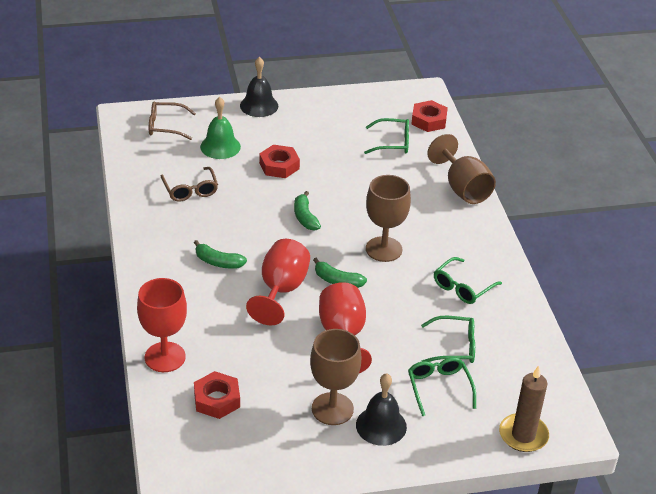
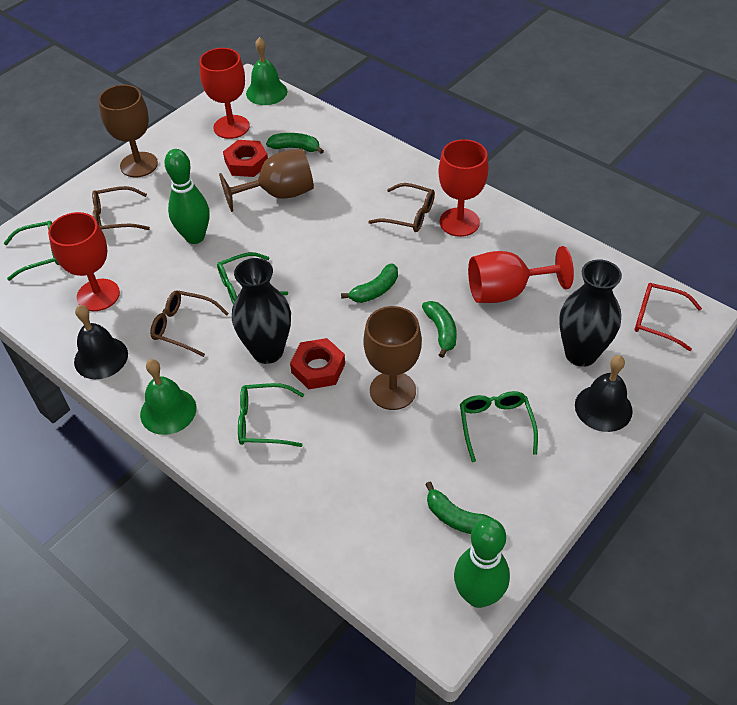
black vase: 0 -> 2
brown candle: 1 -> 0
brown glasses: 2 -> 3
green banana: 3 -> 4
green bell: 1 -> 2
green bowling pin: 0 -> 2
red glasses: 0 -> 1
red goblet: 3 -> 4
red nut: 3 -> 2

